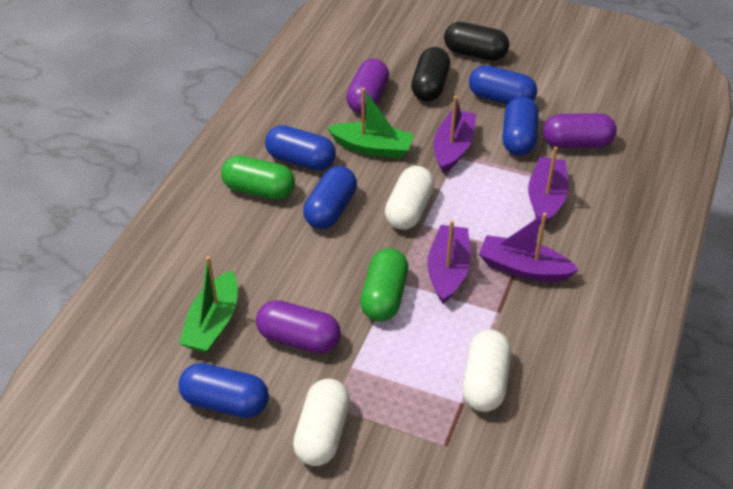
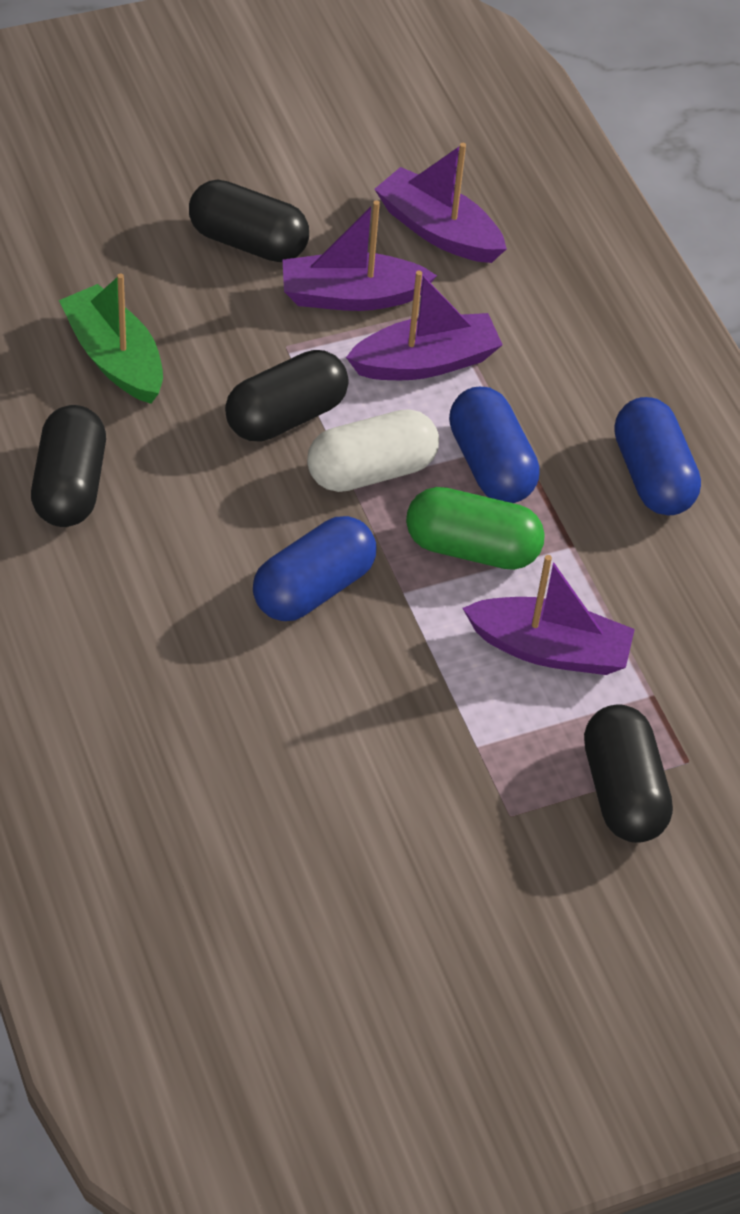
black capsule: 2 -> 4
blue capsule: 5 -> 3
green boat: 2 -> 1
green capsule: 2 -> 1
purple capsule: 3 -> 0
white capsule: 3 -> 1

